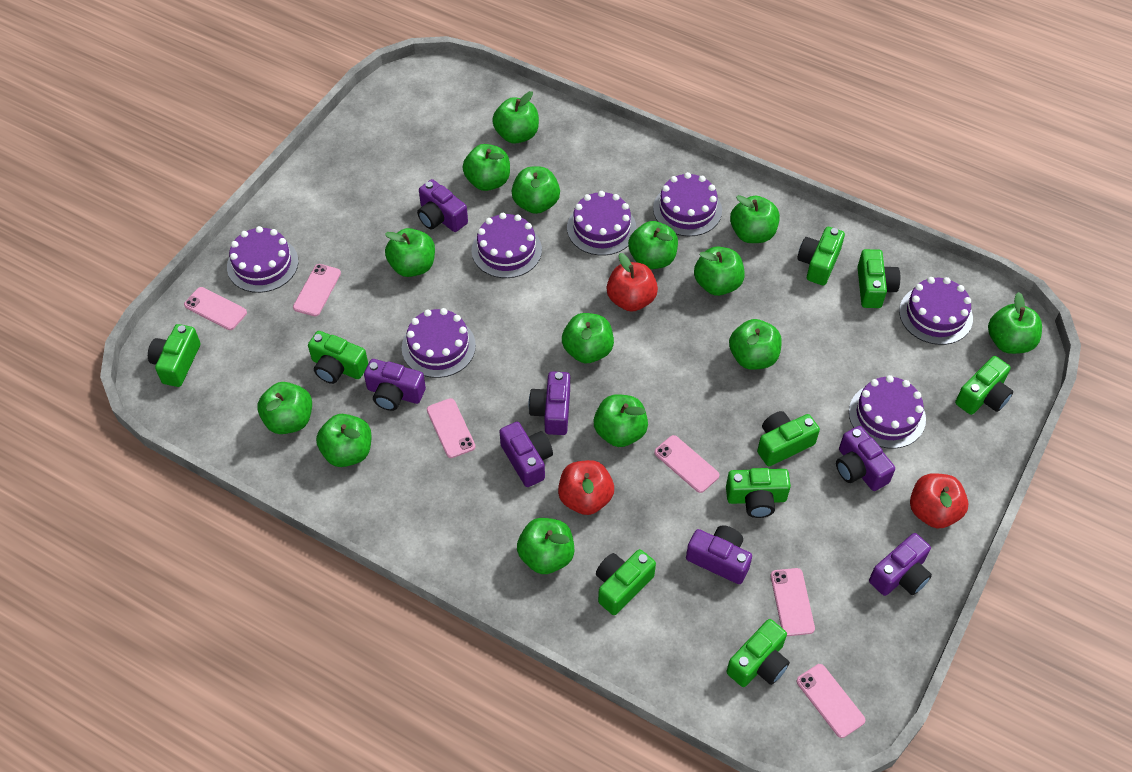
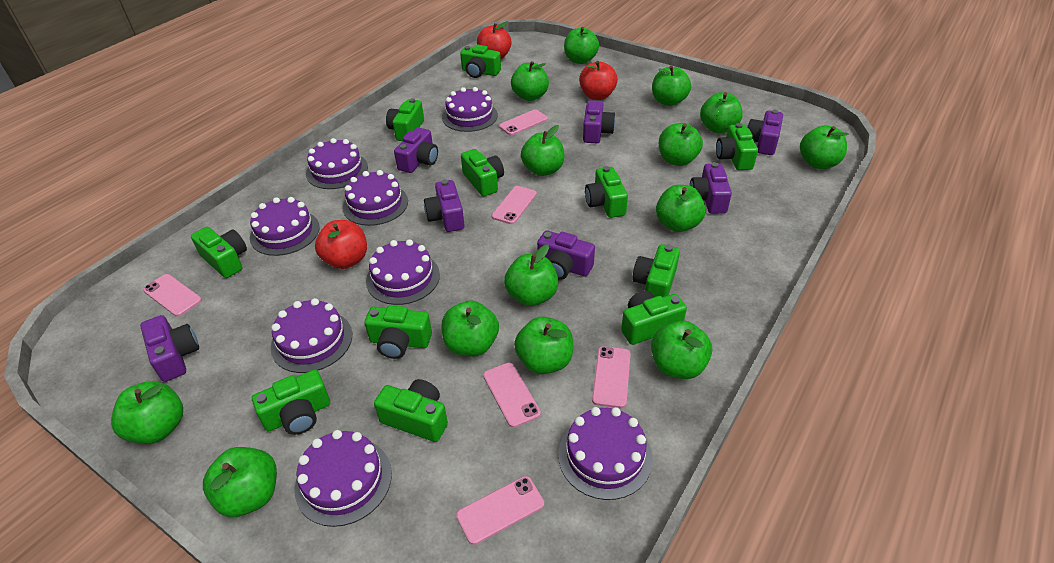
green camera: 9 -> 11
purple cake: 7 -> 8

